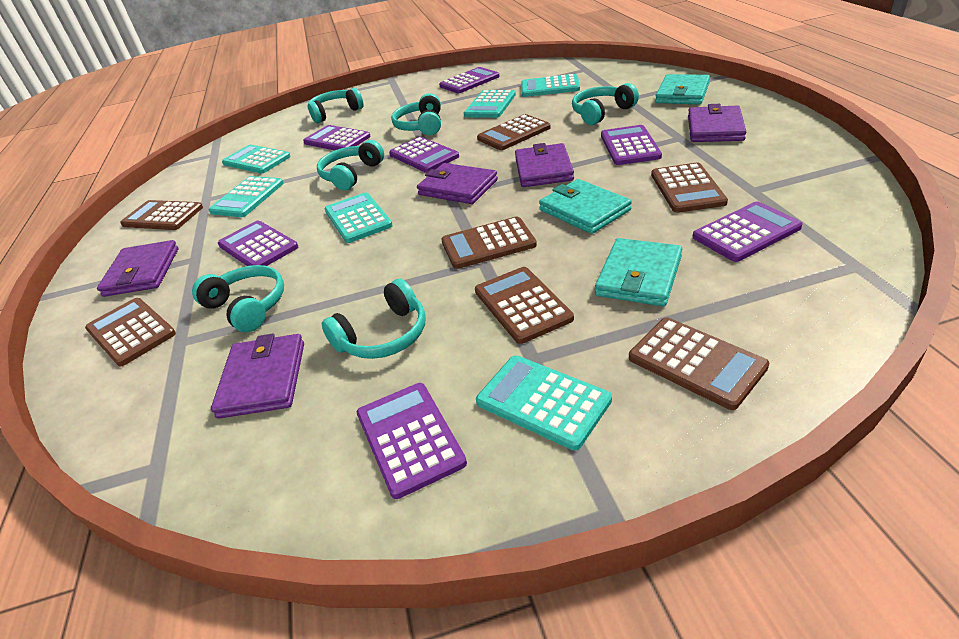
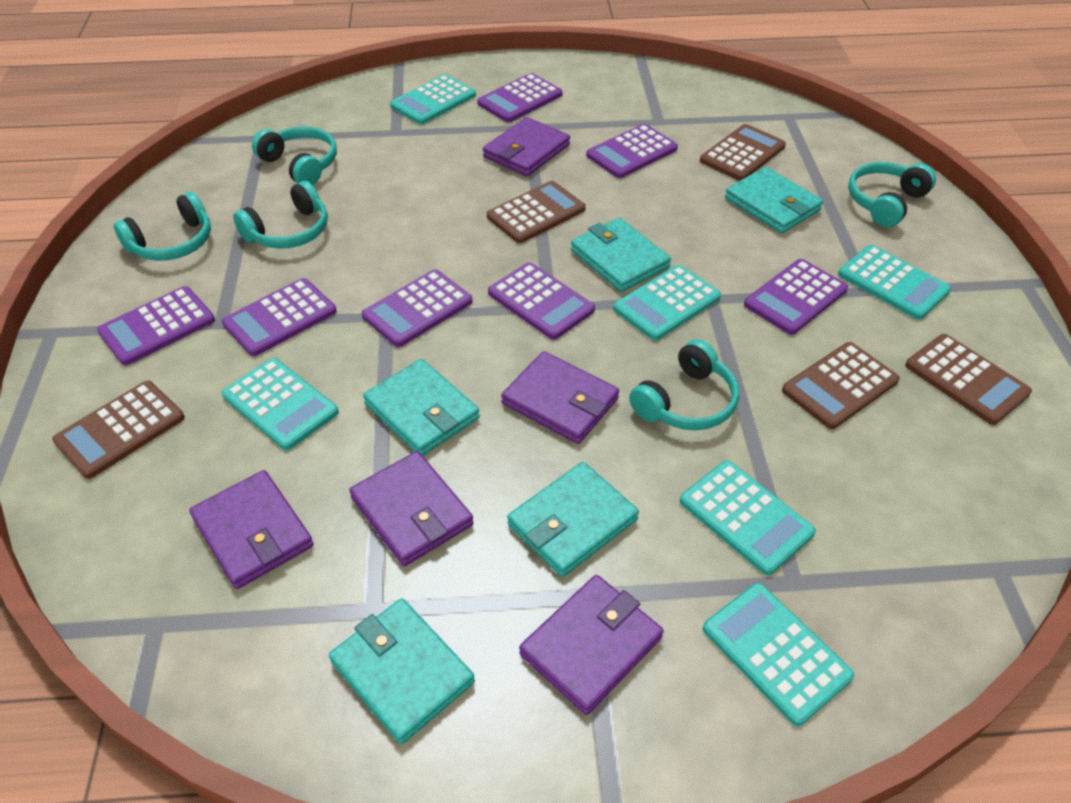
brown calculator: 7 -> 5
turquoise headphones: 6 -> 5
turquoise wallet: 3 -> 5

